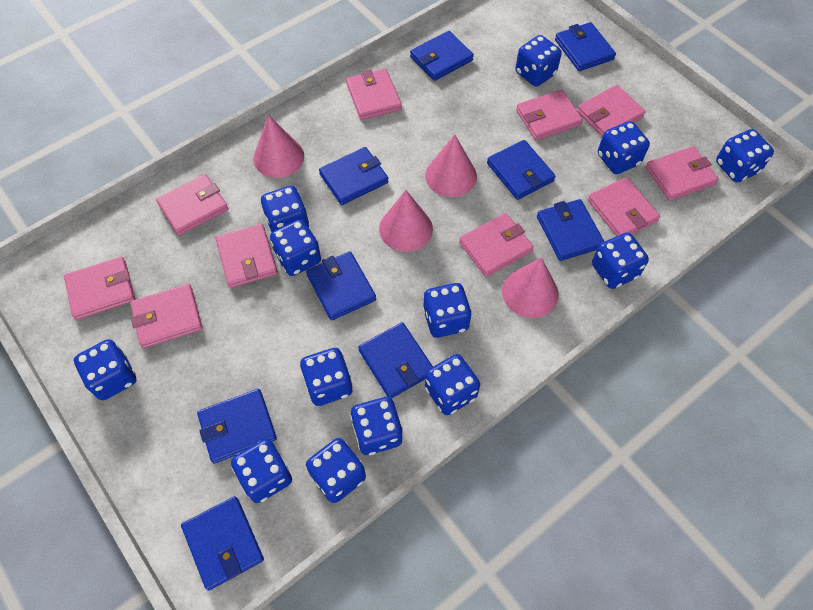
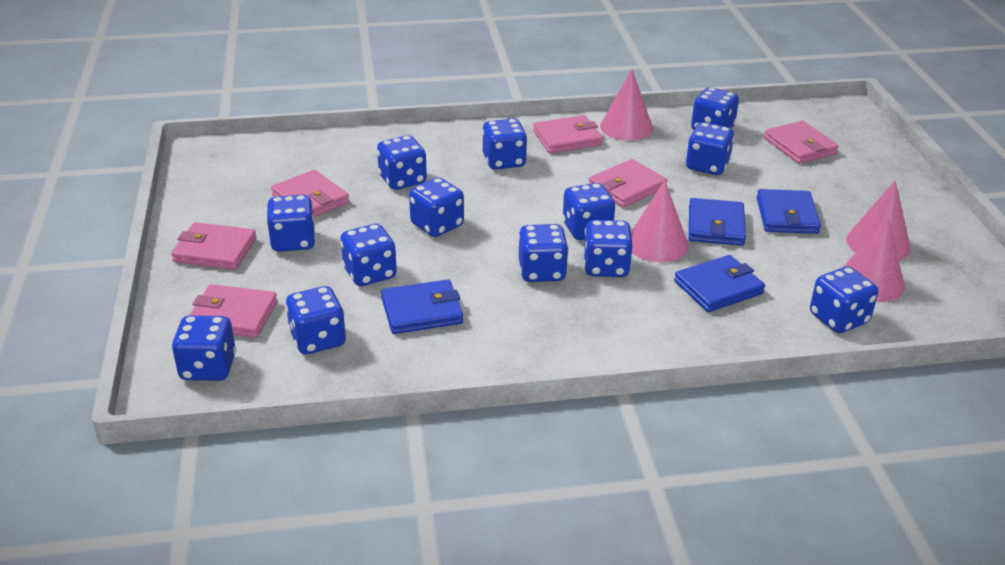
blue wallet: 9 -> 4
pink wallet: 10 -> 6

